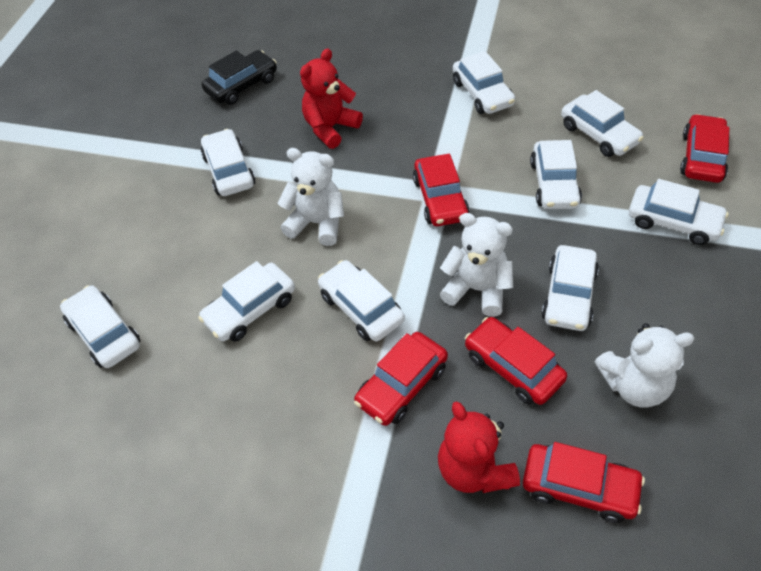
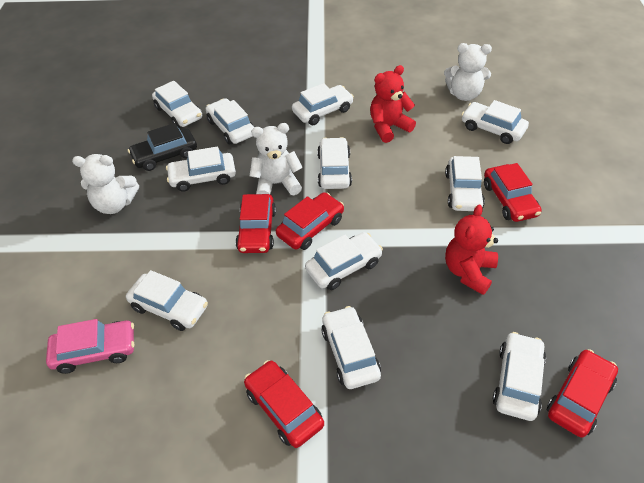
pink car: 0 -> 1
white car: 9 -> 11

